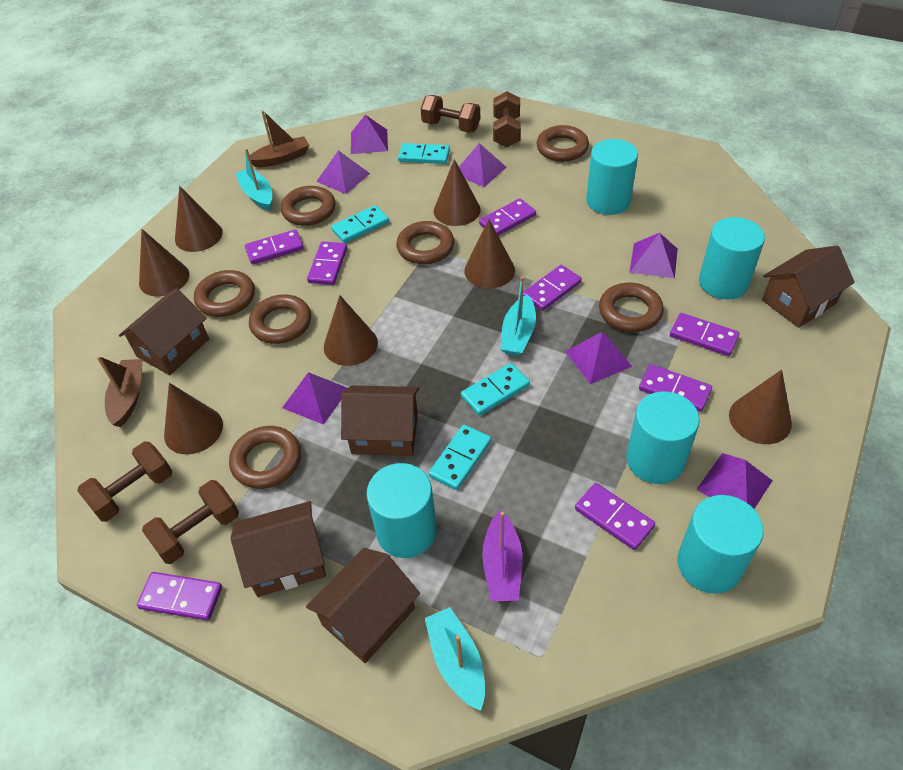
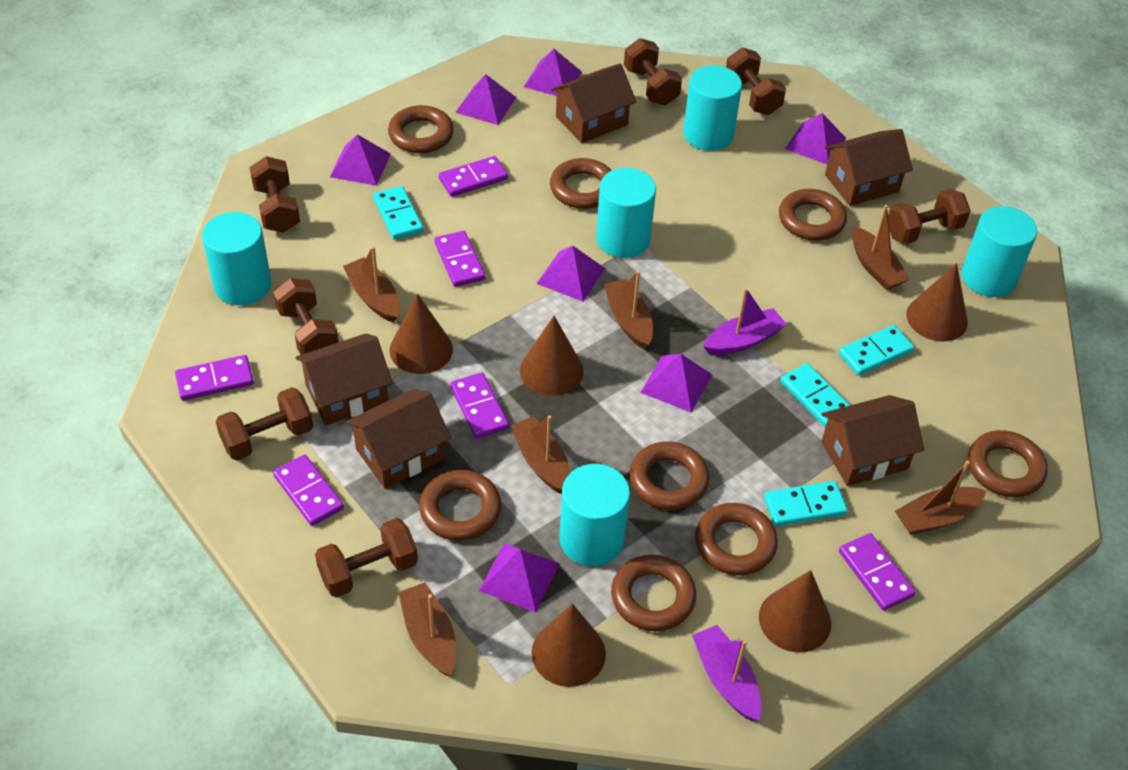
brown boat: 2 -> 6
brown cone: 7 -> 5
brown dumbbell: 4 -> 7
brown ring: 7 -> 8
purple boat: 1 -> 2
purple domino: 8 -> 6
turquoise boat: 3 -> 0

